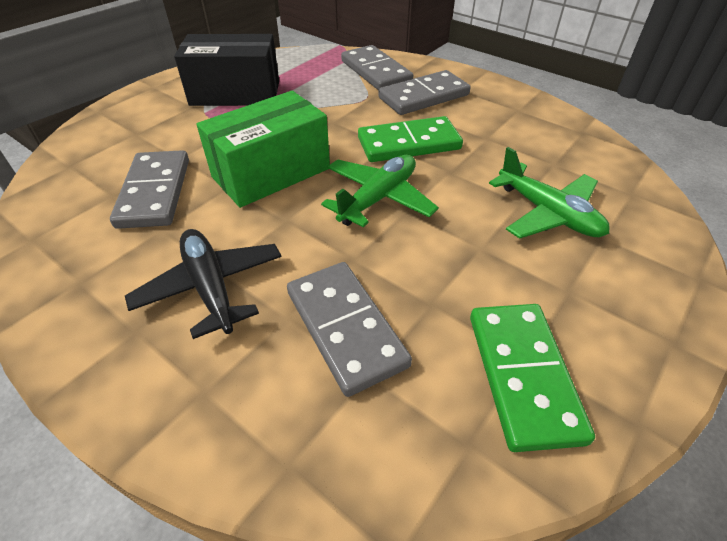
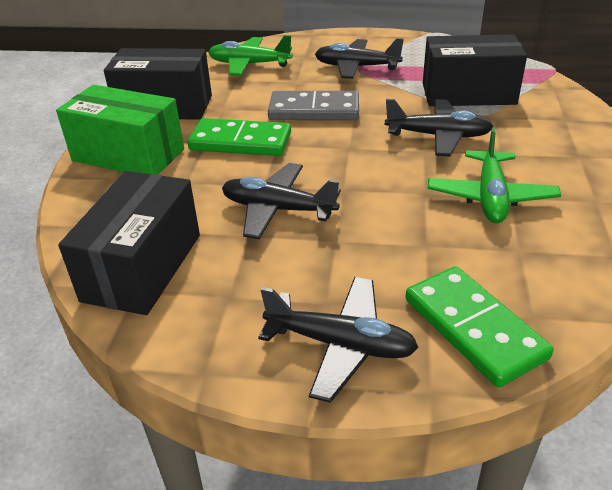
black box: 1 -> 3
black plane: 1 -> 4
grey domino: 4 -> 1

